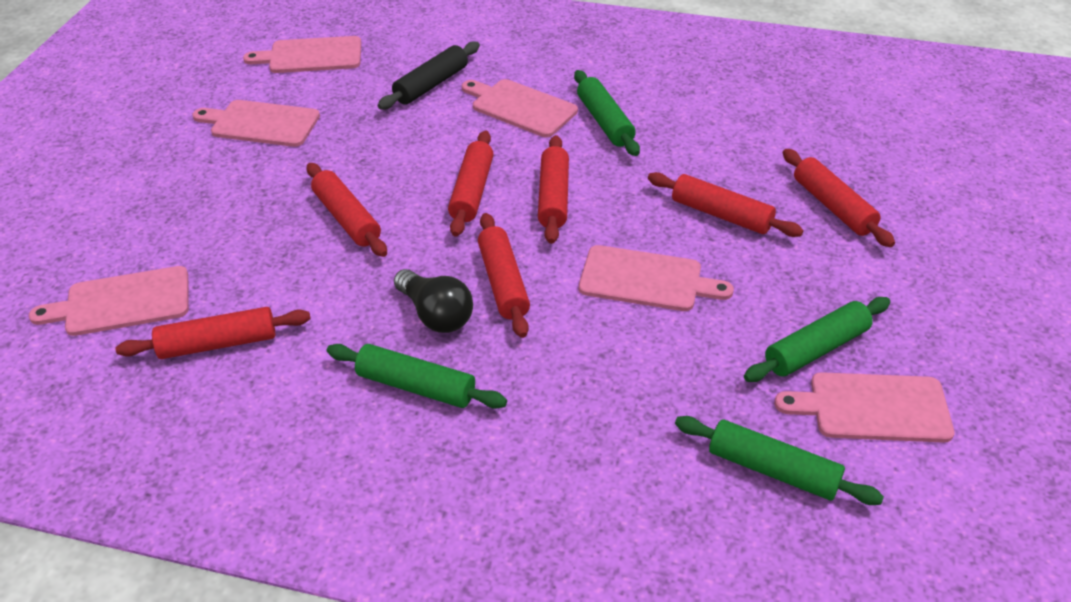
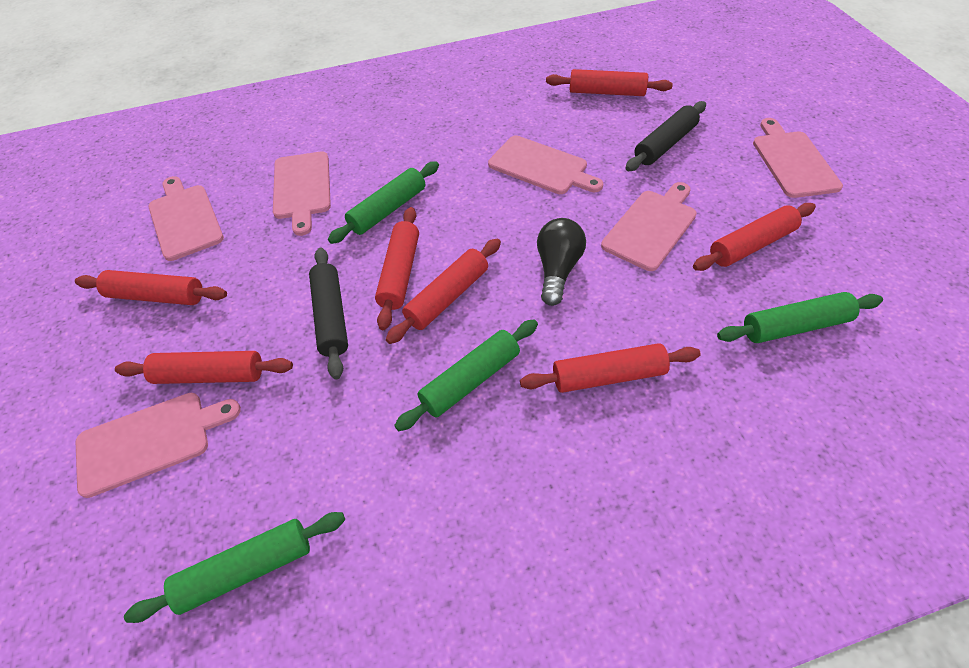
black rolling pin: 1 -> 2

